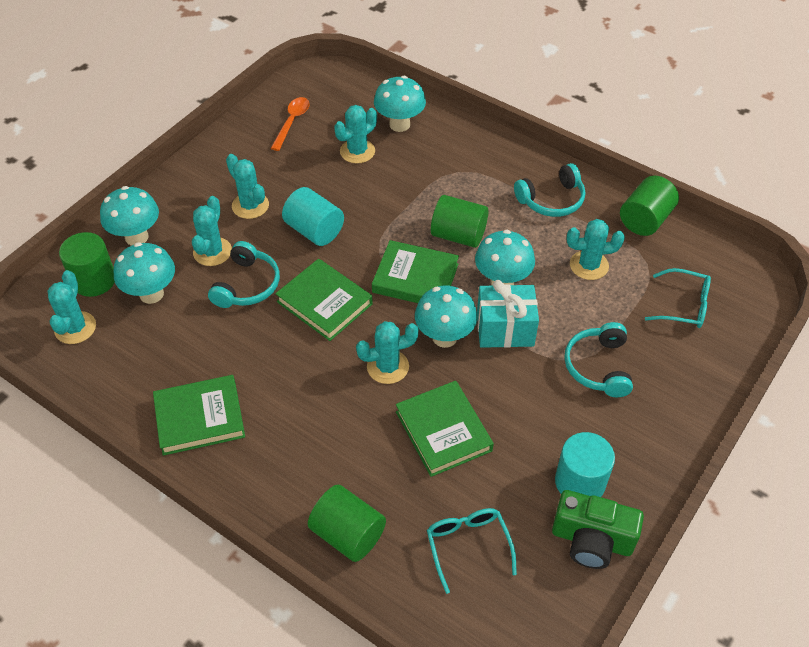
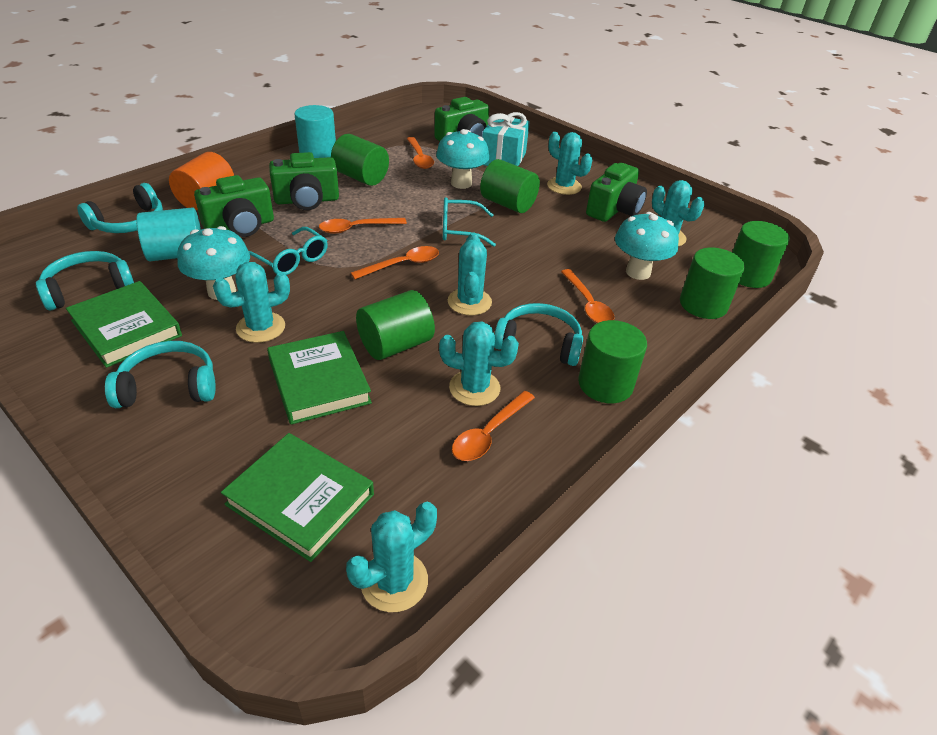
green book: 4 -> 3
green camera: 1 -> 4
green cylinder: 4 -> 6
orange cylinder: 0 -> 1
orange spoon: 1 -> 5
turquoise headphones: 3 -> 4
turquoise mushroom: 5 -> 3

